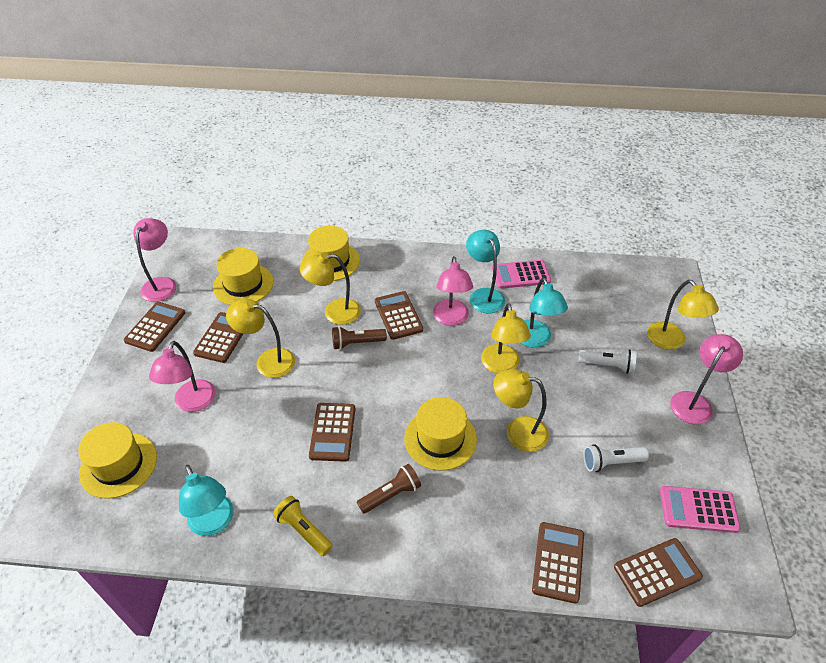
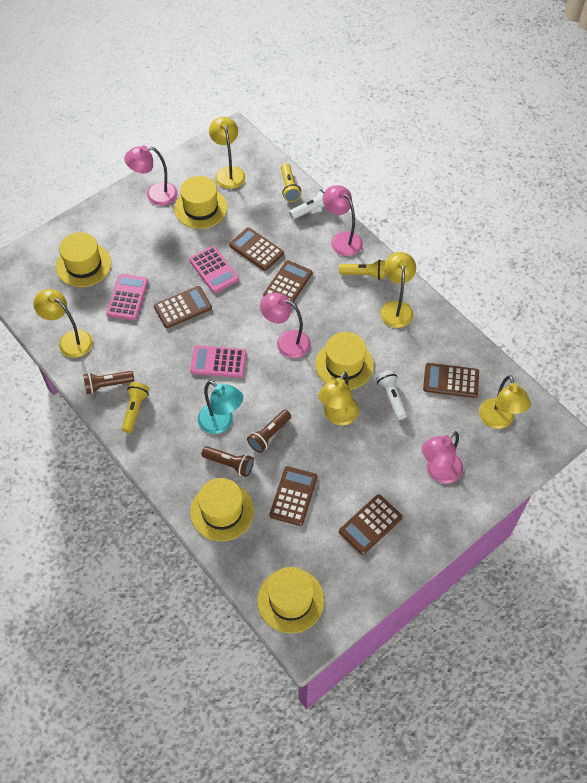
brown flashlight: 2 -> 3
pink calculator: 2 -> 3
turquoise lamp: 3 -> 1
yellow flashlight: 1 -> 3
yellow hat: 4 -> 5

